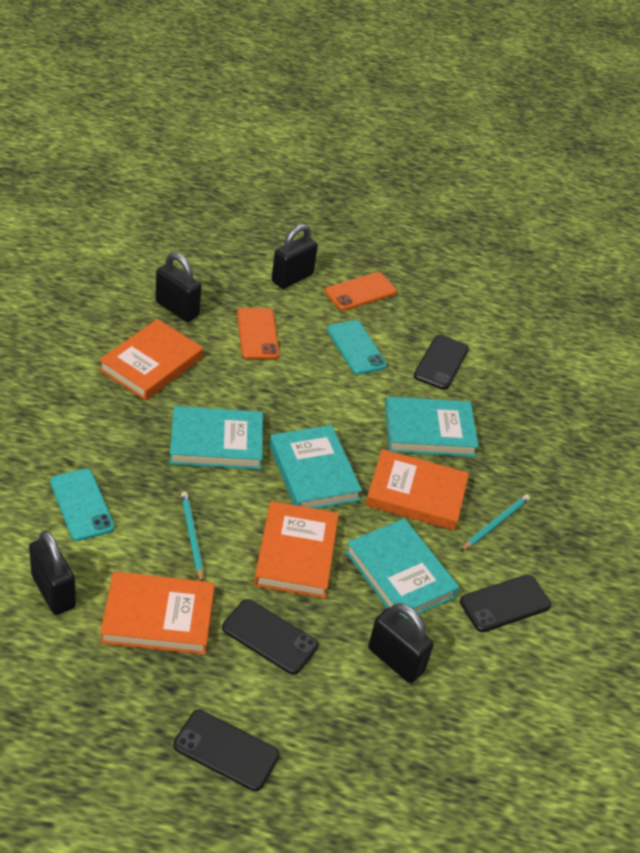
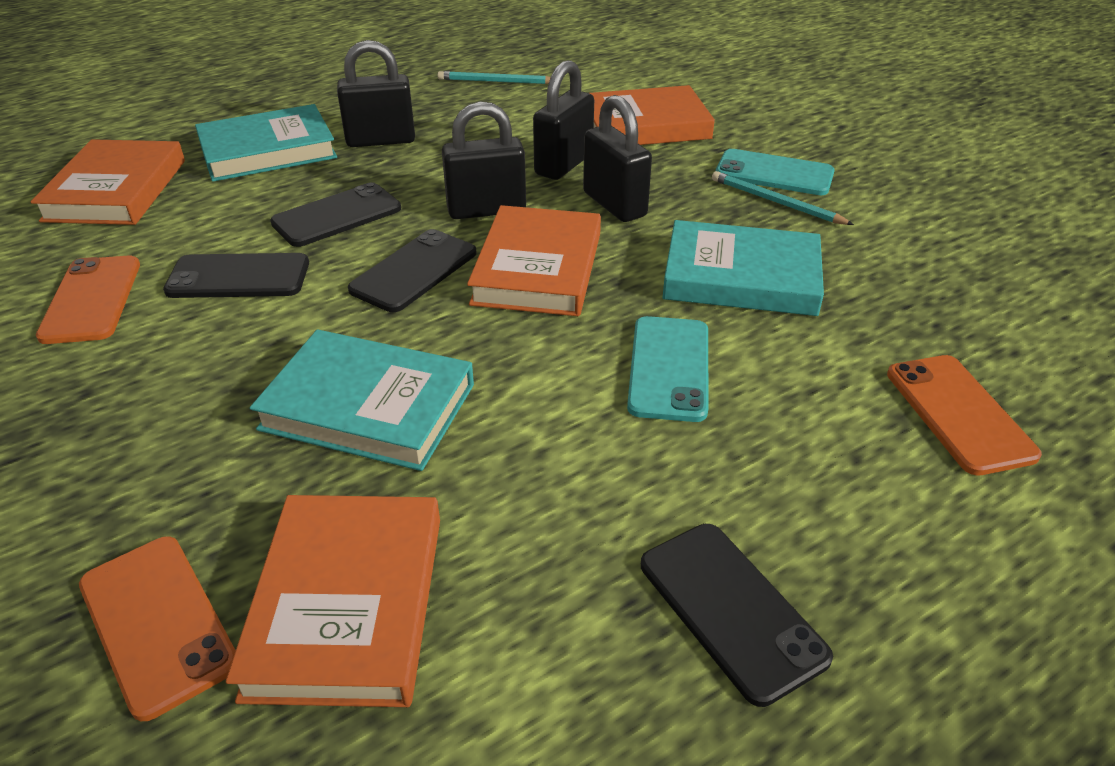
orange phone: 2 -> 3
turquoise book: 4 -> 3

